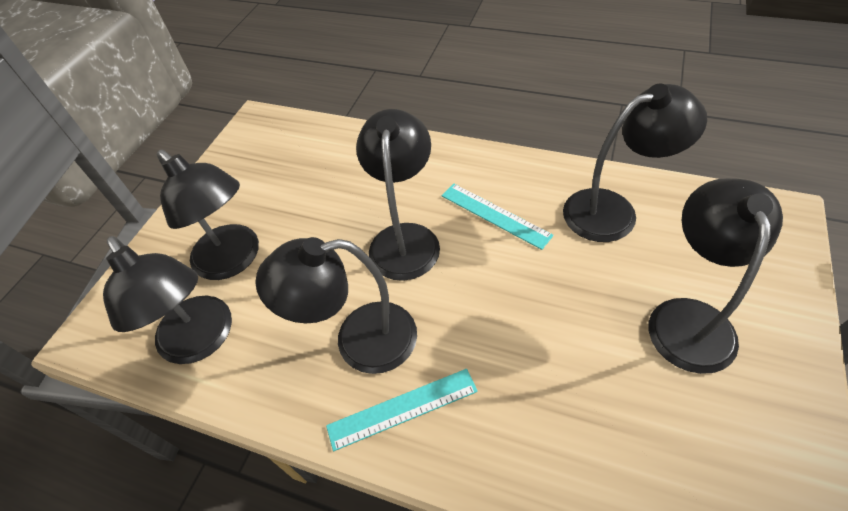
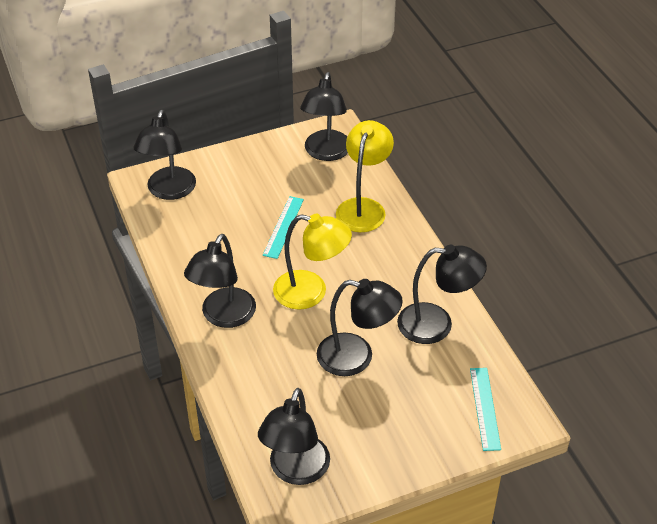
yellow lamp: 0 -> 2

